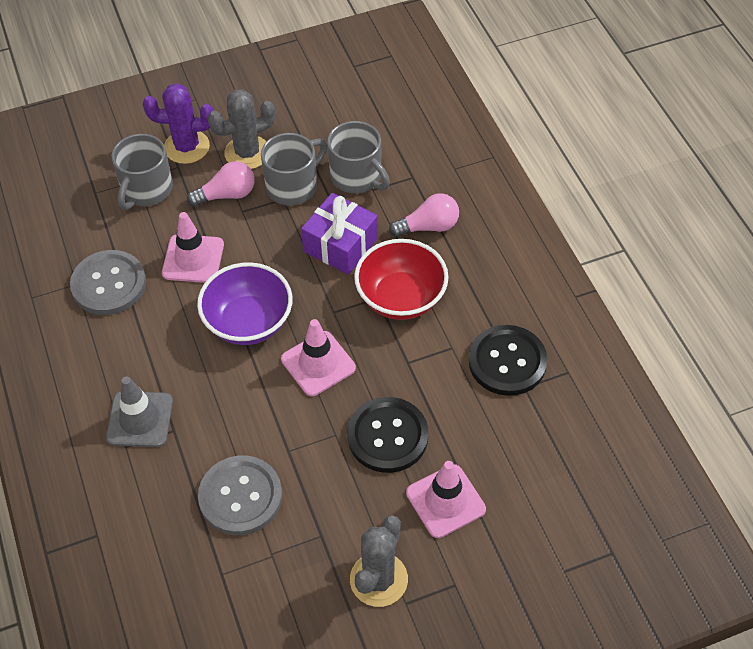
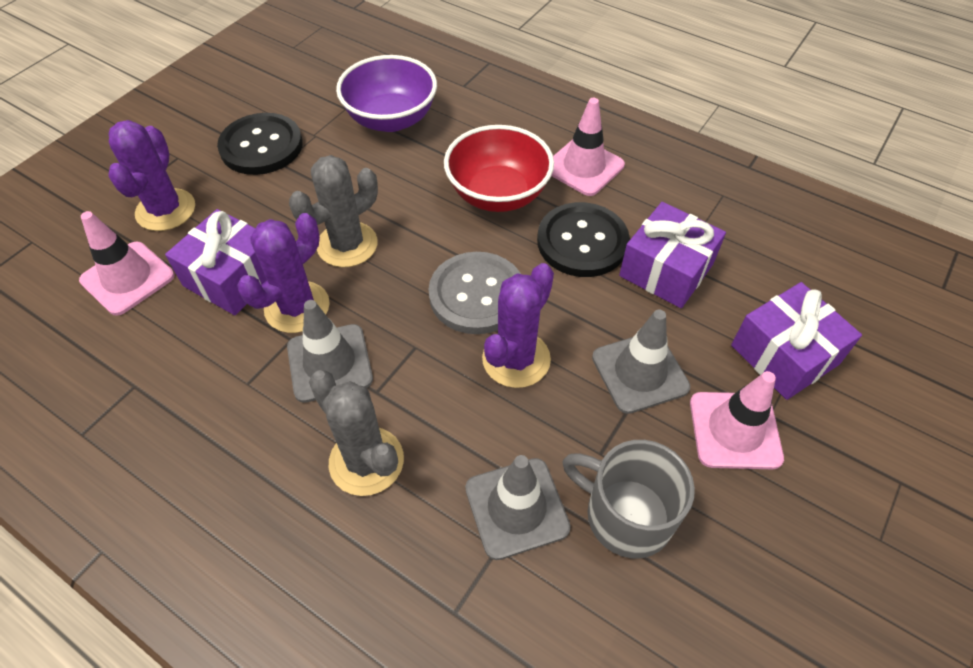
grey button: 2 -> 1
grey mug: 3 -> 1
grey traffic cone: 1 -> 3
pink light bulb: 2 -> 0
purple cactus: 1 -> 3
purple gift: 1 -> 3

